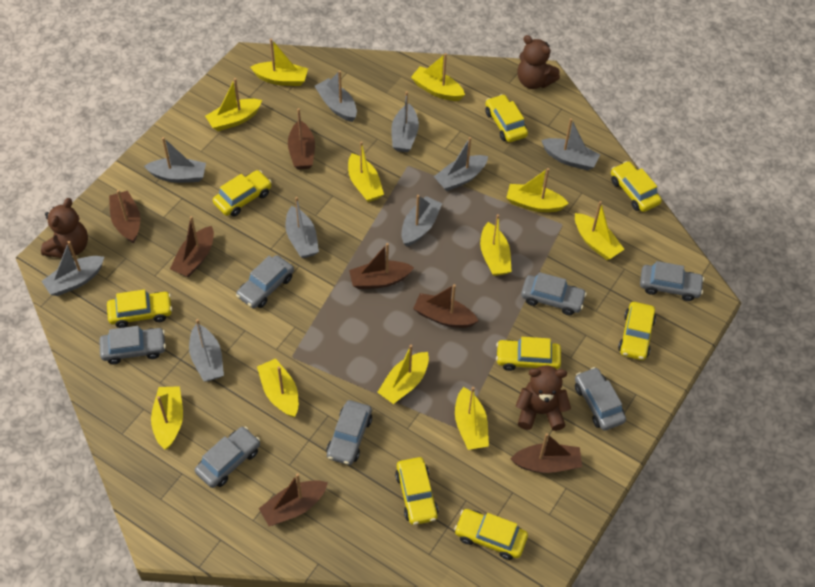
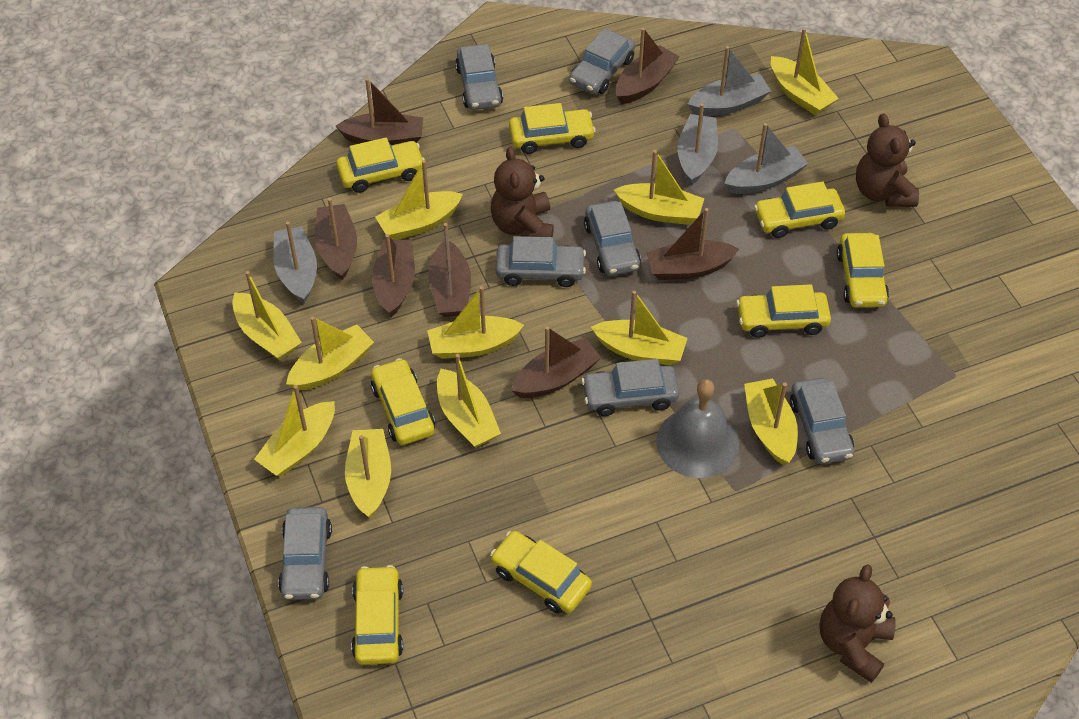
grey bell: 0 -> 1
grey boat: 9 -> 4

